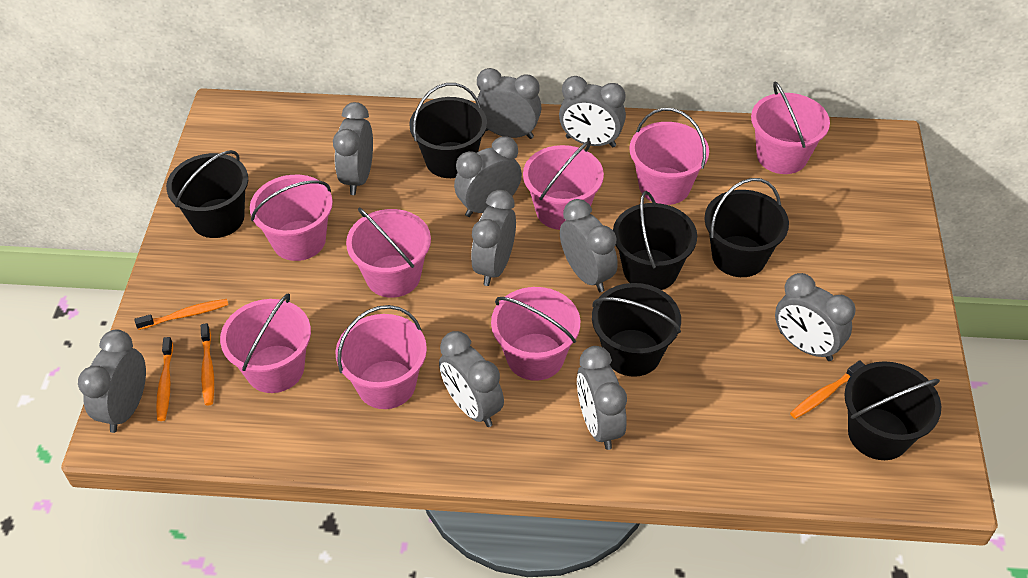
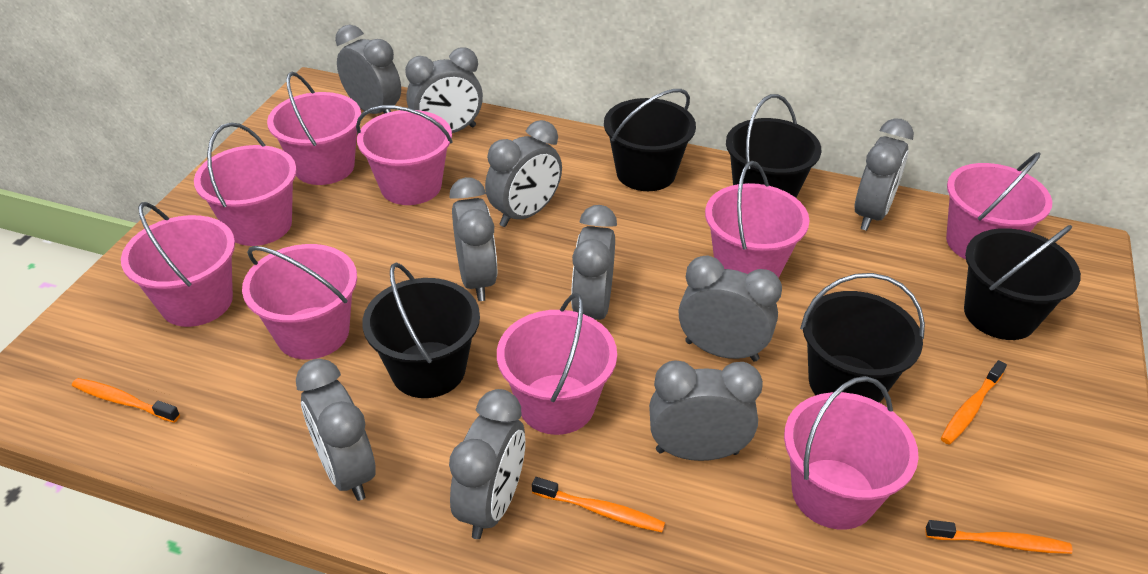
black bucket: 6 -> 5
pink bucket: 8 -> 9

